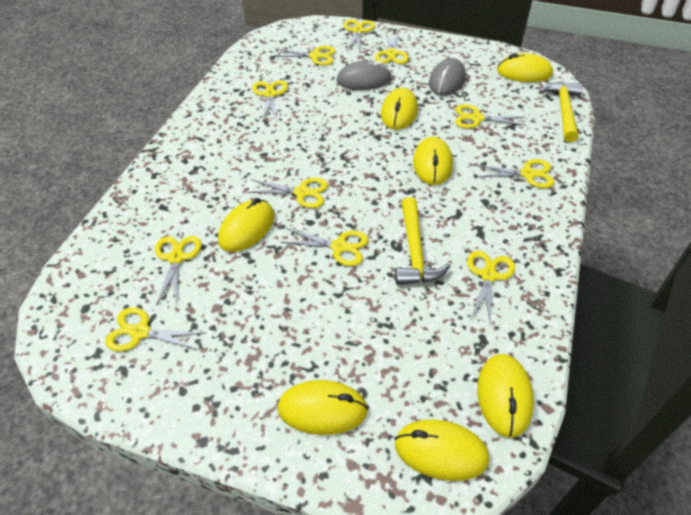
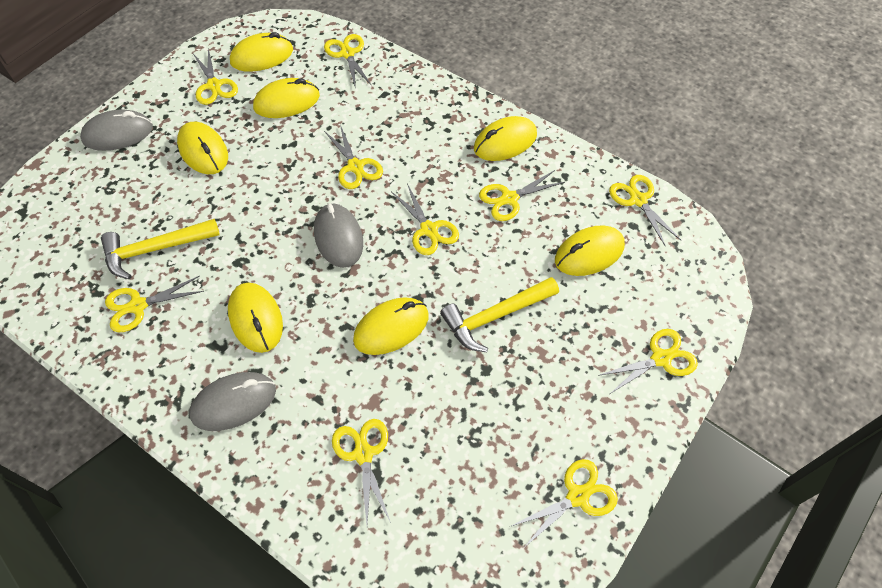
grey mouse: 2 -> 3
yellow scissors: 11 -> 10

